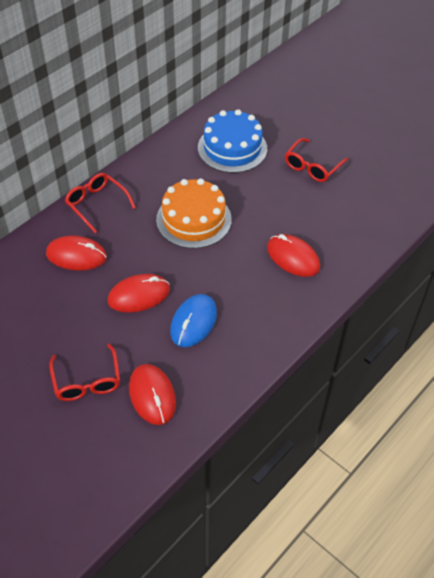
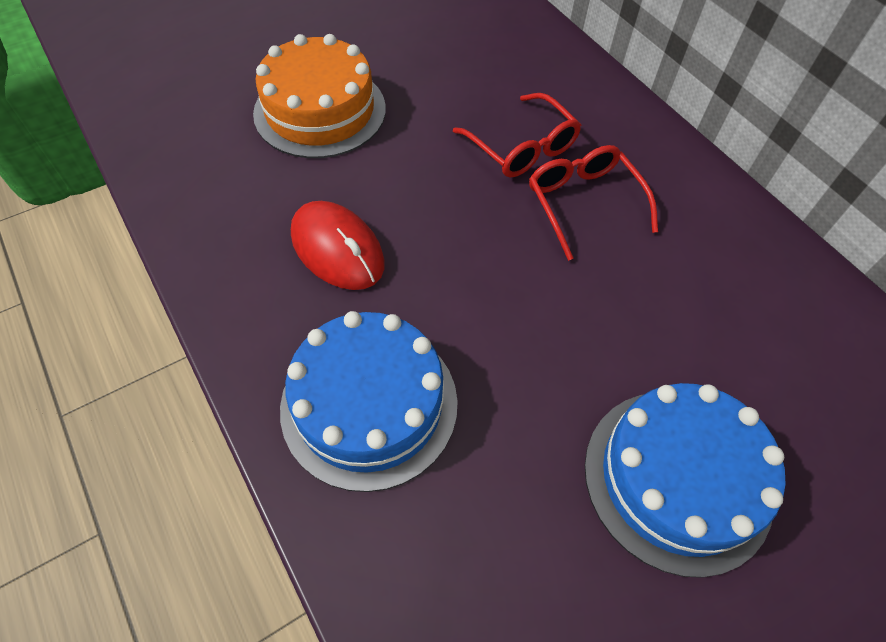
blue cake: 1 -> 2
blue mouse: 1 -> 0
red glasses: 3 -> 2
red mouse: 4 -> 1

